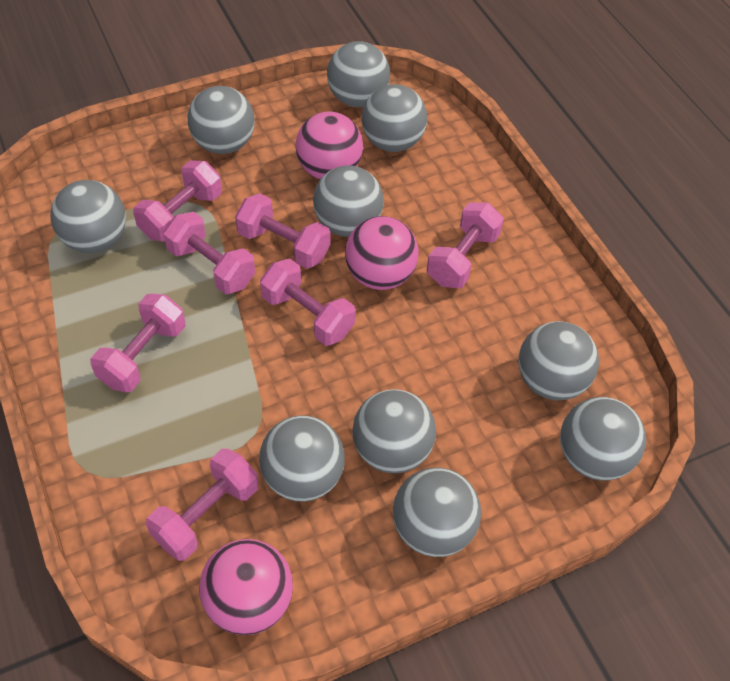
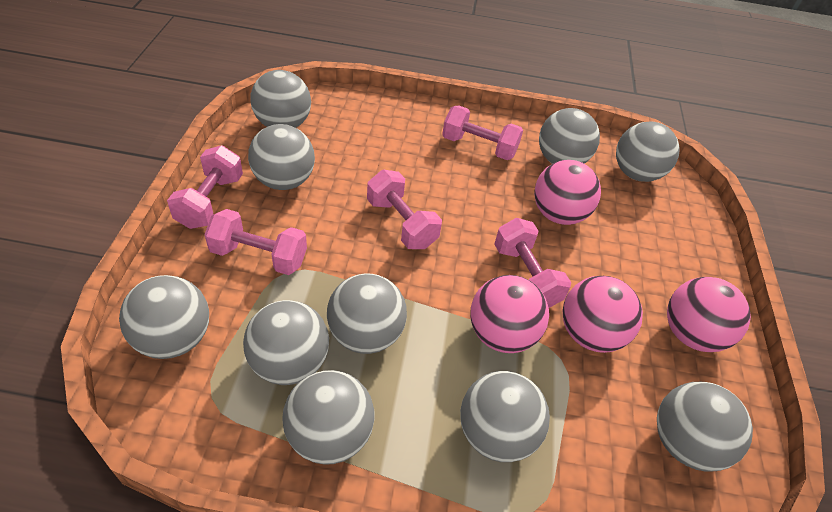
pink ball: 3 -> 4
pink dumbbell: 7 -> 5

